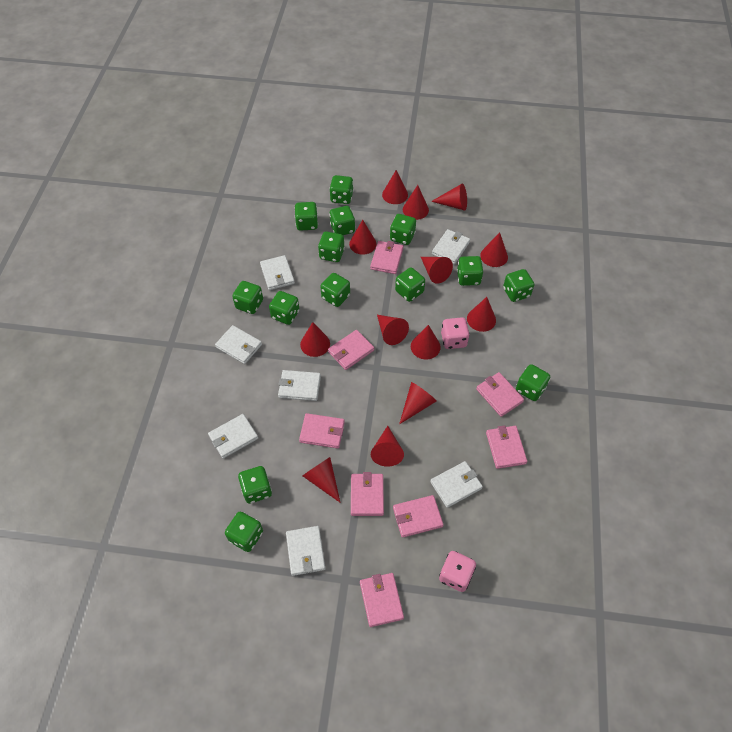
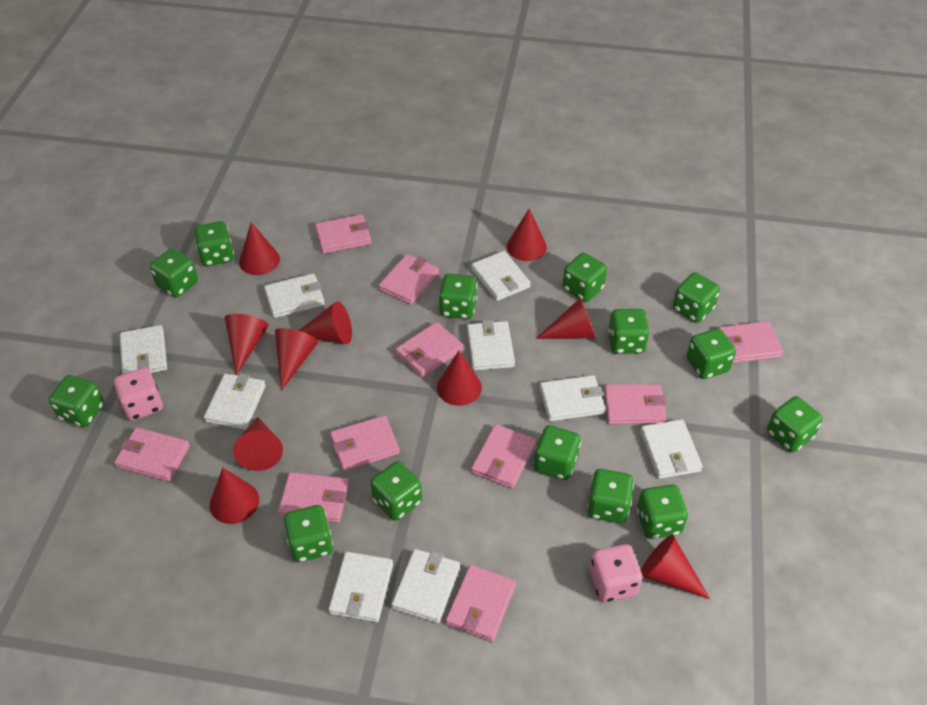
pink wallet: 8 -> 10
red cone: 13 -> 10
white wallet: 7 -> 9

